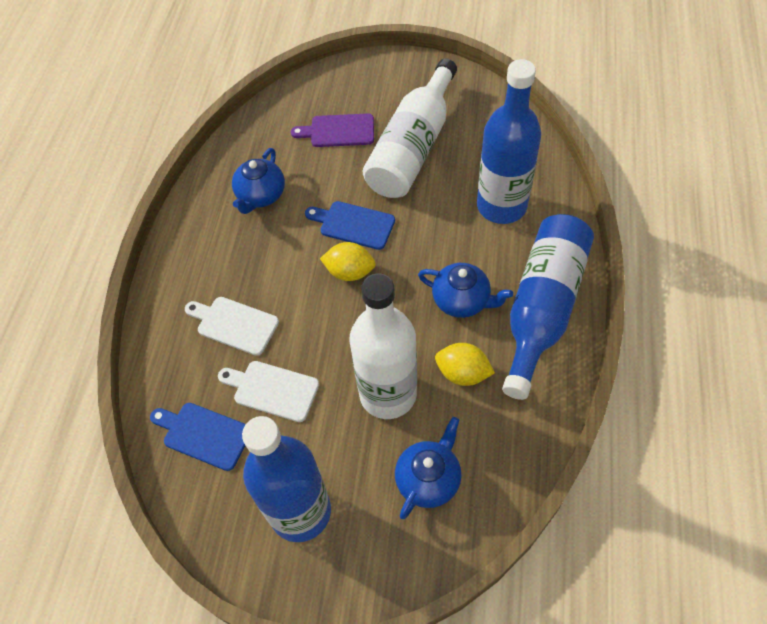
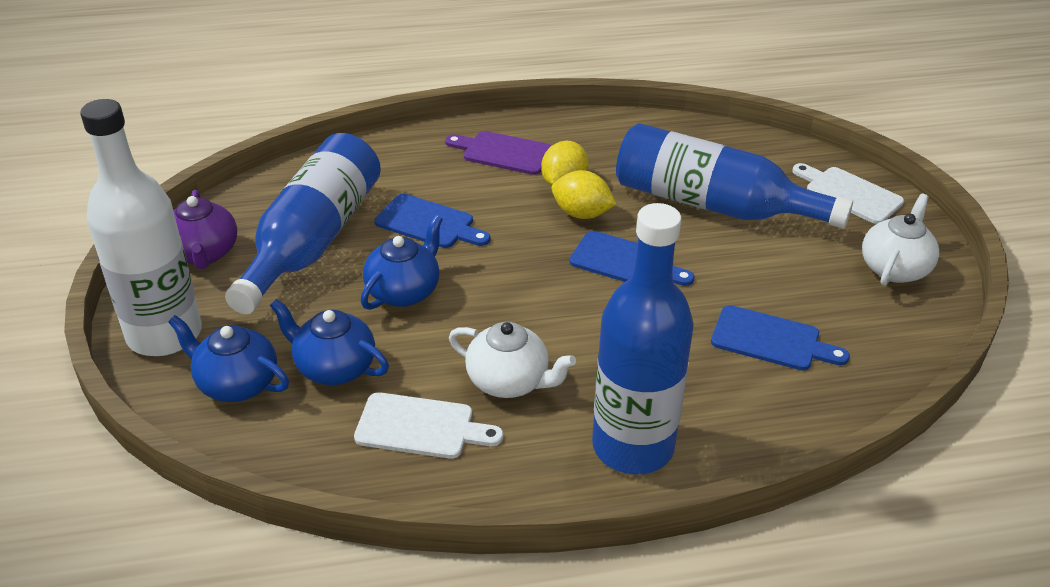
blue cutting board: 2 -> 3
purple teapot: 0 -> 1
white bottle: 2 -> 1
white teapot: 0 -> 2

